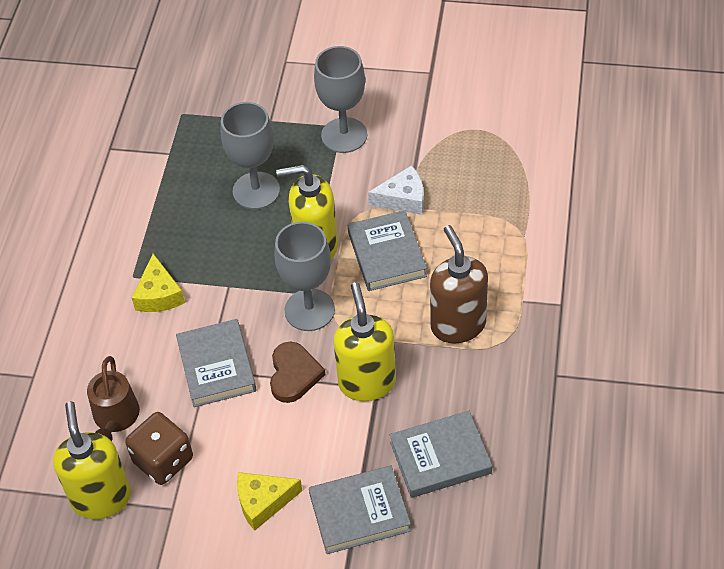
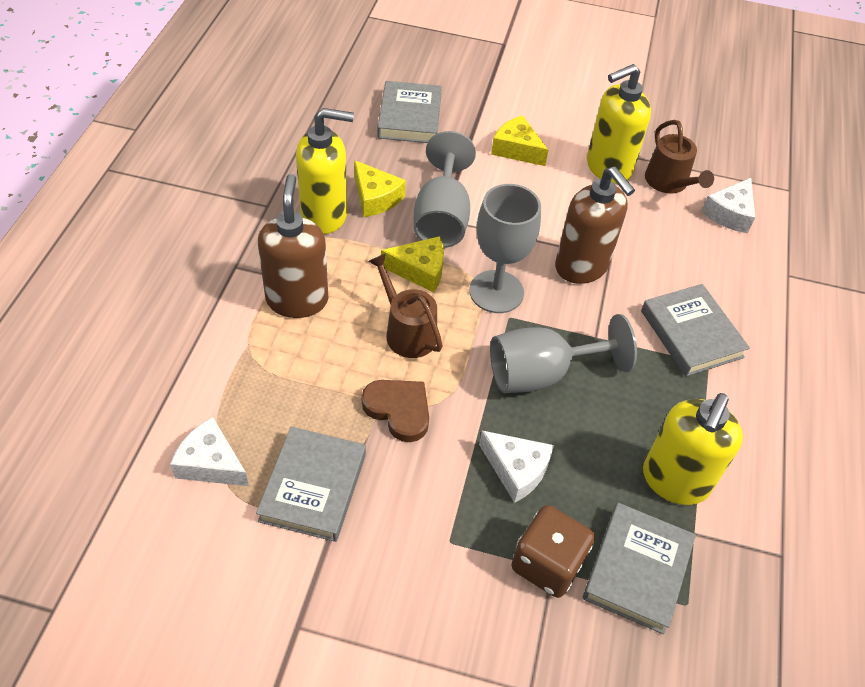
brown soap dispenser: 1 -> 2
brown watering can: 1 -> 2
white cheese: 1 -> 3
yellow cheese: 2 -> 3

